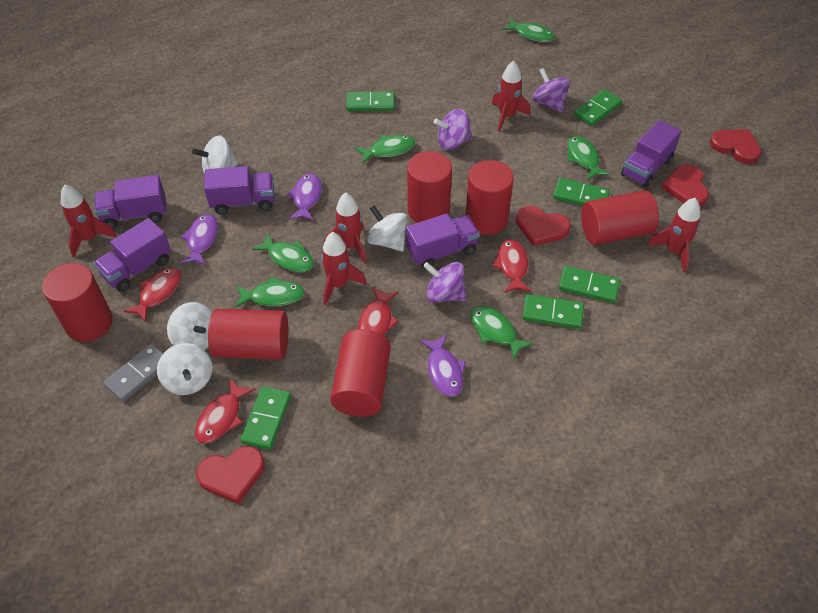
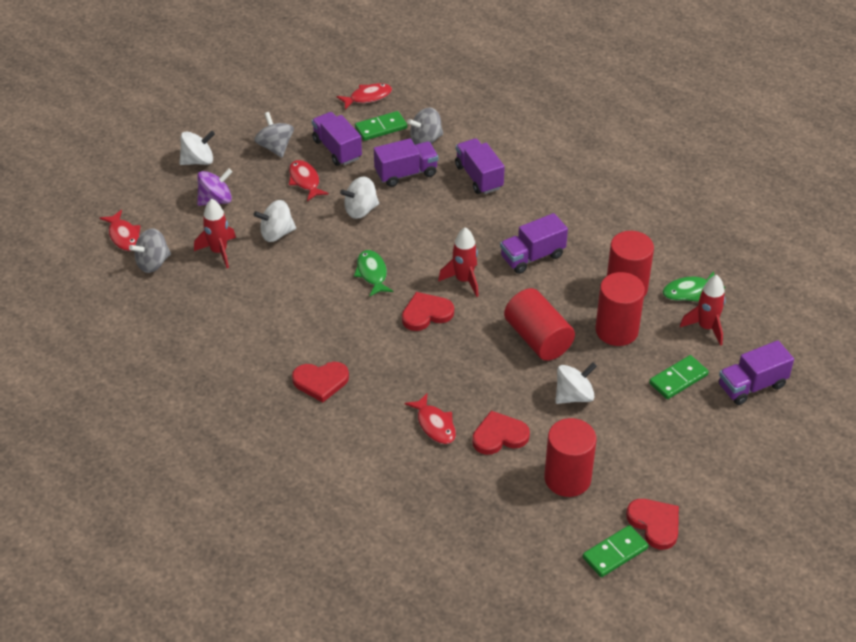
green domino: 6 -> 3
green fish: 6 -> 2
grey domino: 1 -> 0
grey spinning top: 0 -> 3
purple fish: 3 -> 0
purple spinning top: 3 -> 1
red cylinder: 6 -> 4
red rocket: 5 -> 3

